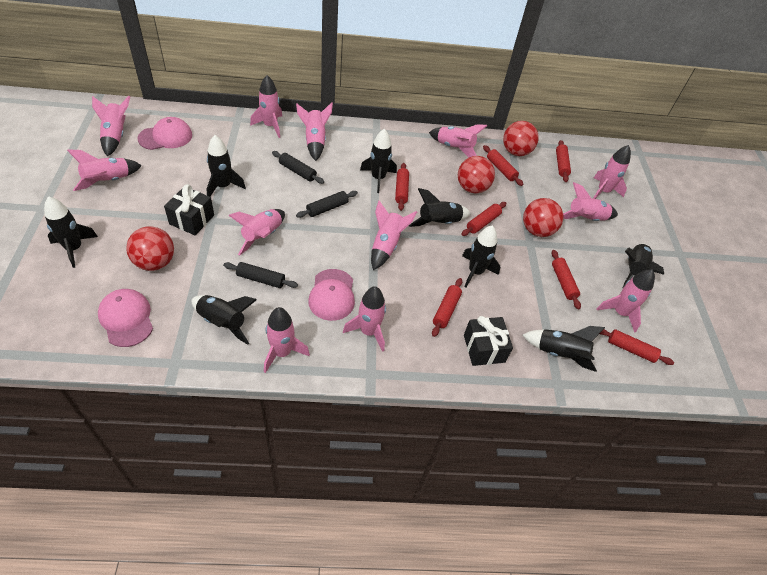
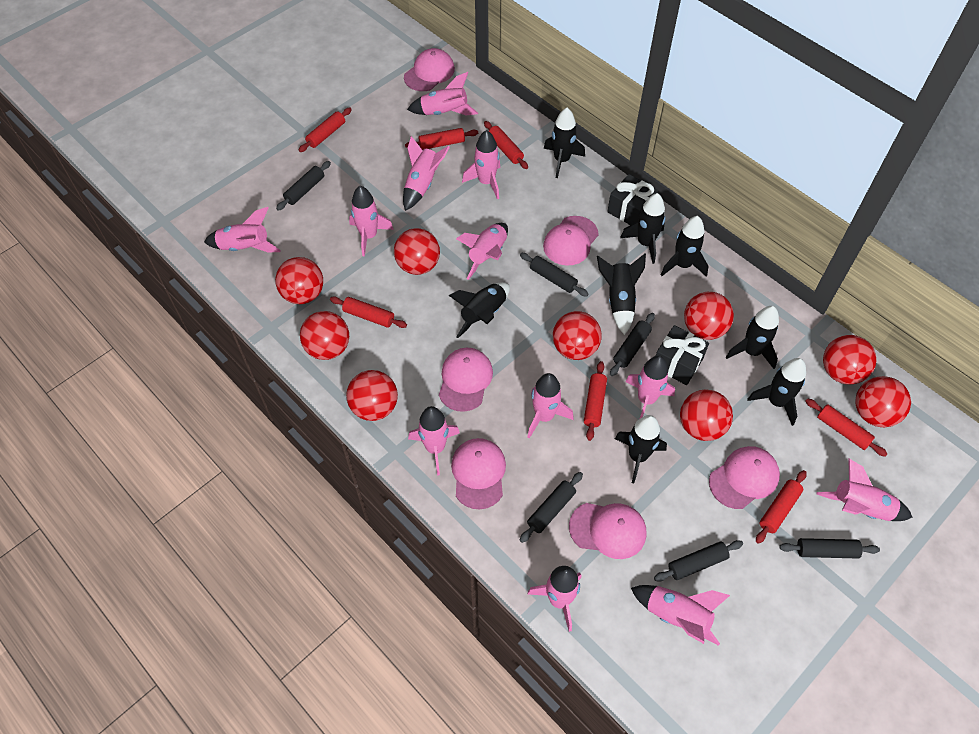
black rolling pin: 3 -> 6
pink cap: 3 -> 6
red ball: 4 -> 9

